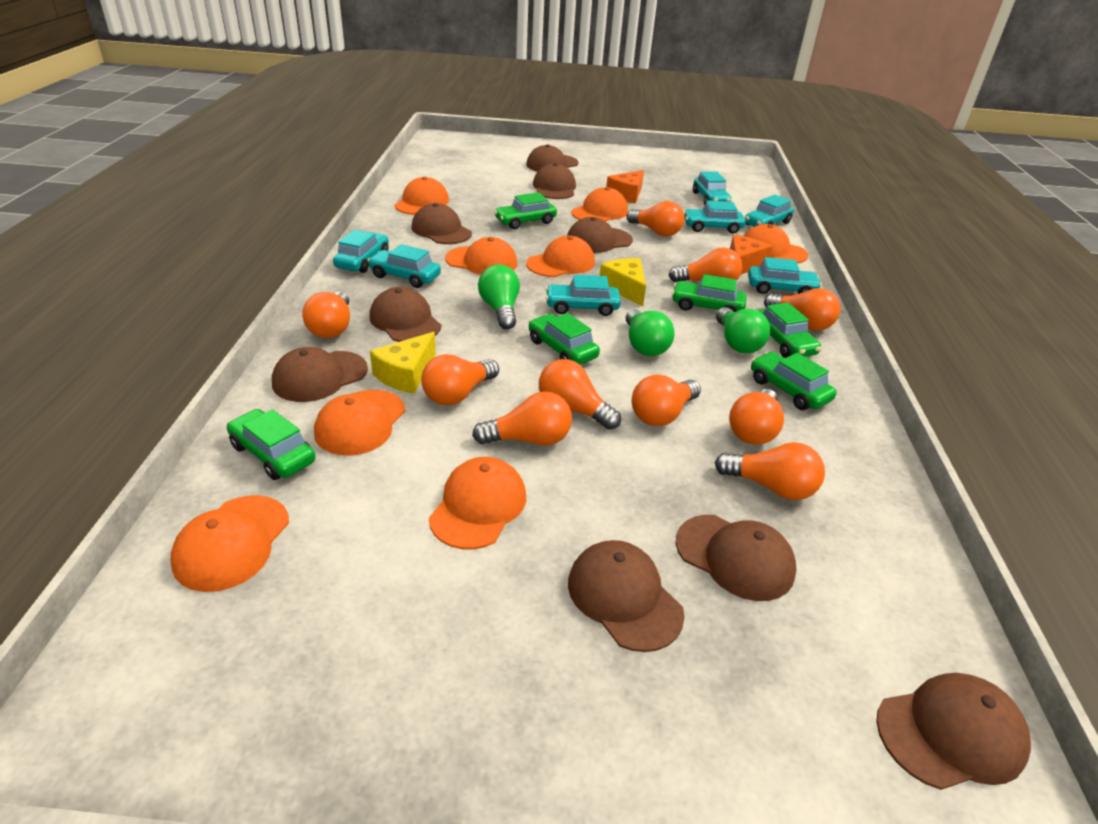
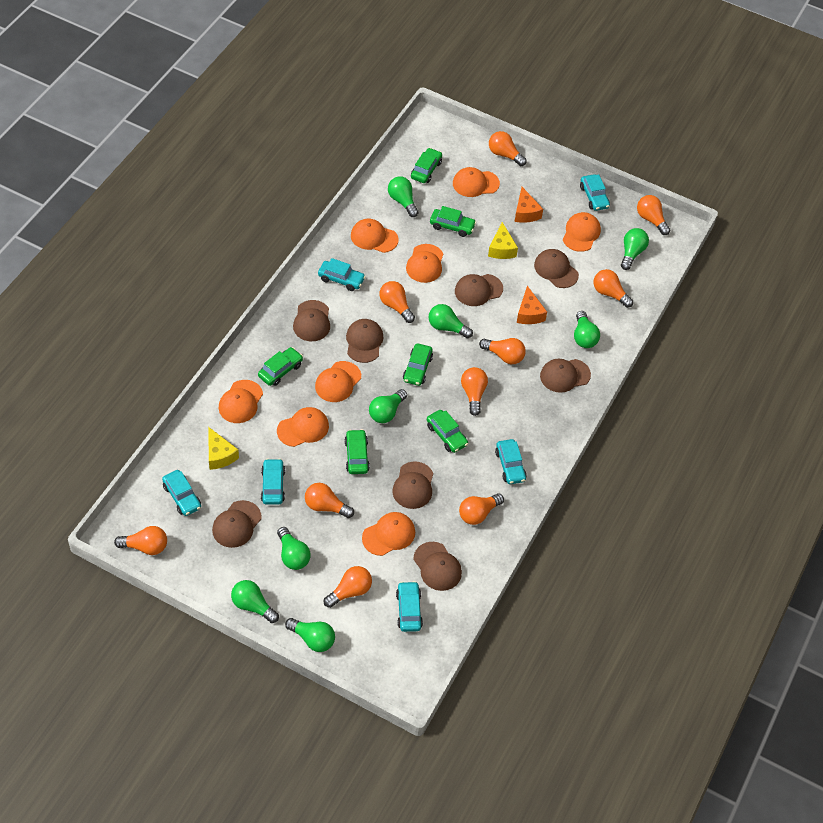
brown cap: 9 -> 8
green light bulb: 3 -> 8
turquoise car: 7 -> 6

